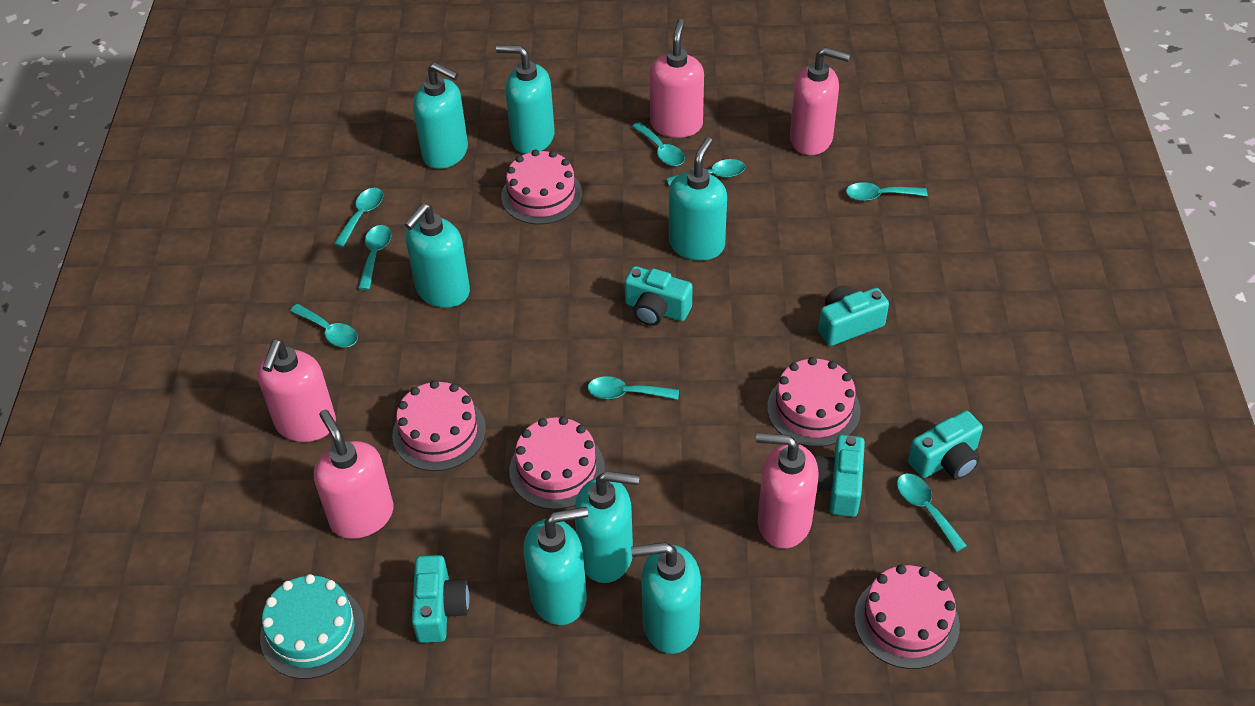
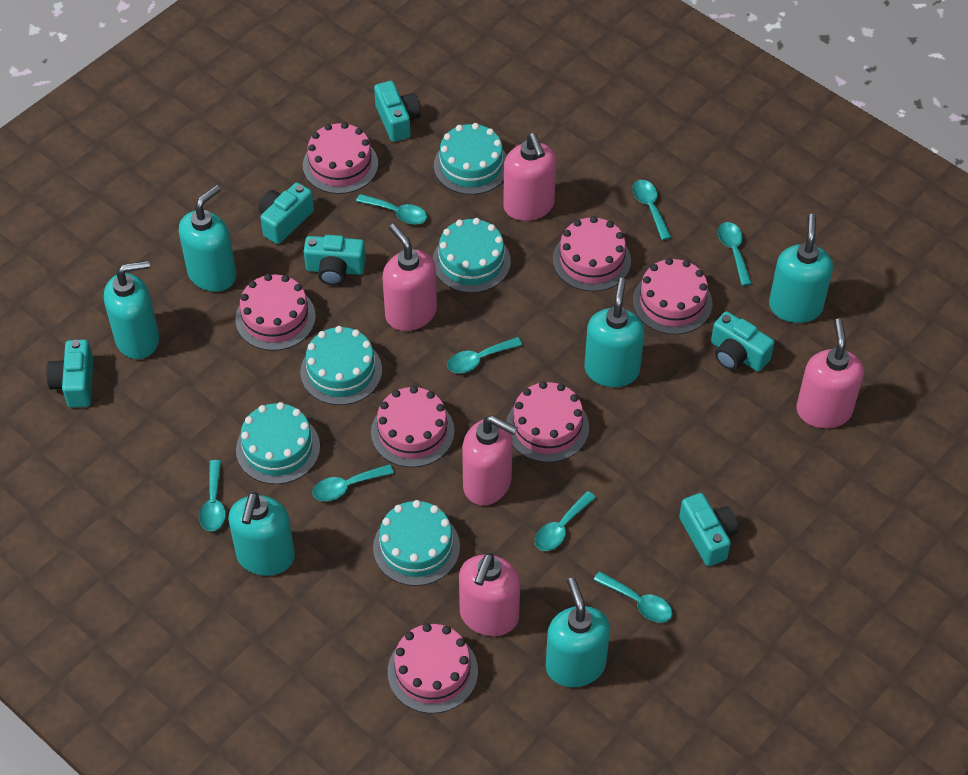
pink cake: 5 -> 7
turquoise cake: 1 -> 5
turquoise camera: 5 -> 6
turquoise soap dispenser: 7 -> 6

